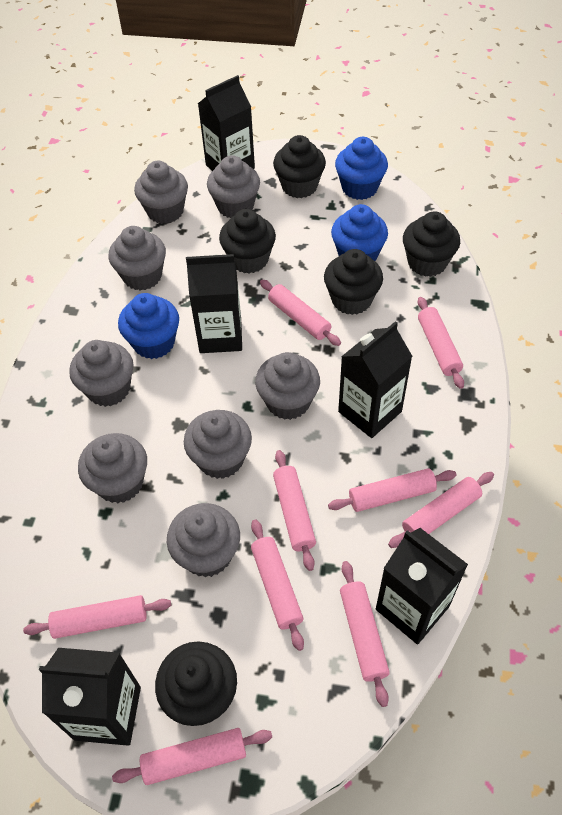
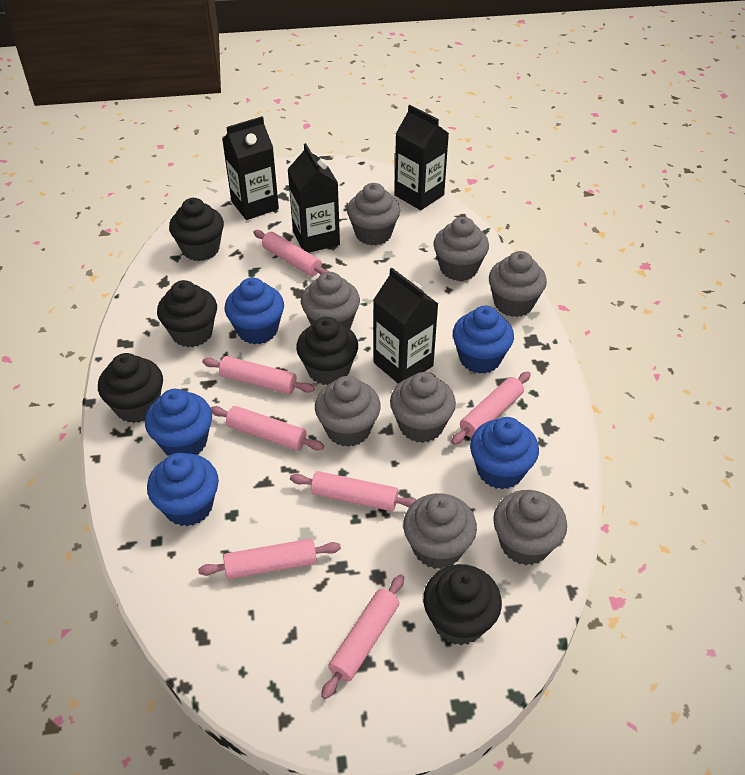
black carton: 5 -> 4
blue cupcake: 3 -> 5
pink rolling pin: 9 -> 7

